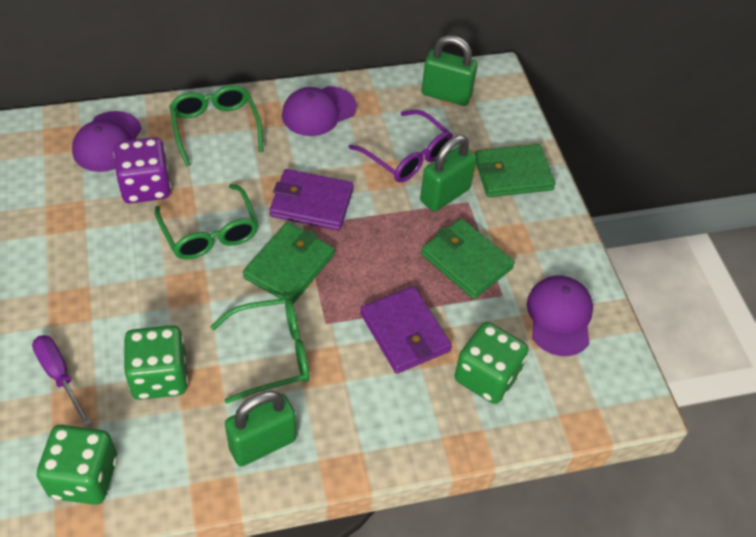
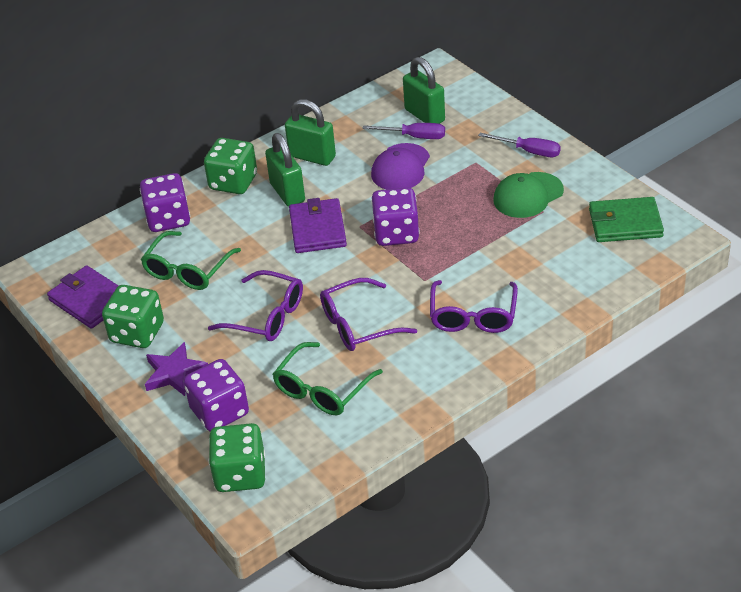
green cap: 0 -> 1
green glasses: 3 -> 2
green wallet: 3 -> 1
purple cap: 3 -> 1
purple dice: 1 -> 3
purple glasses: 1 -> 3
purple screwdriver: 1 -> 2
purple star: 0 -> 1

